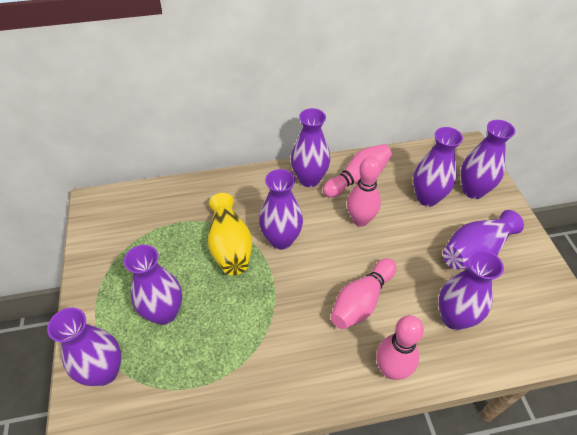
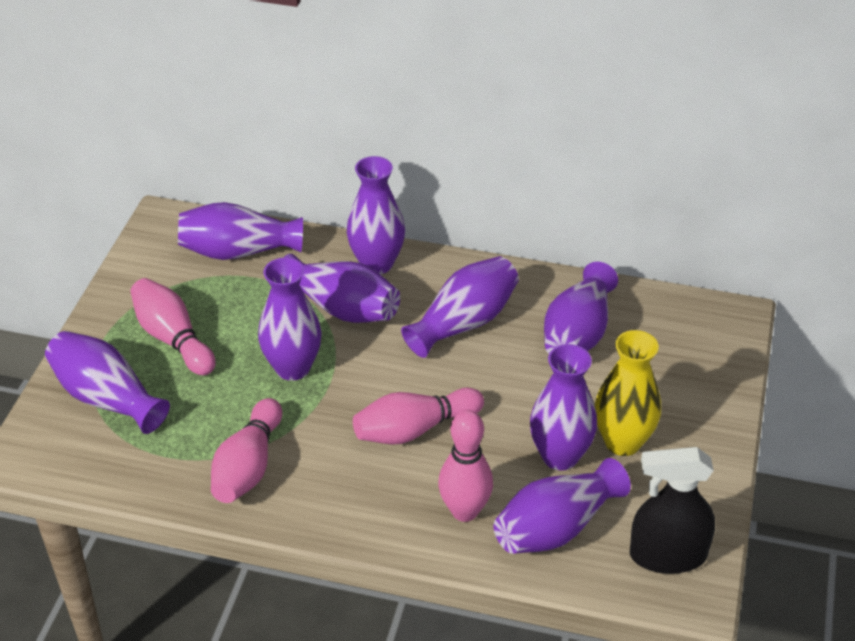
black spray bottle: 0 -> 1
purple vase: 8 -> 9

